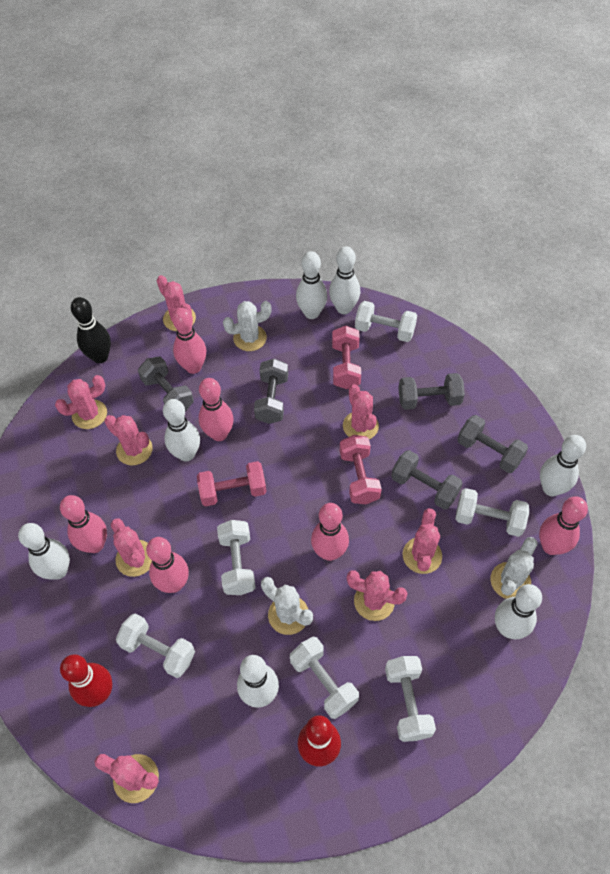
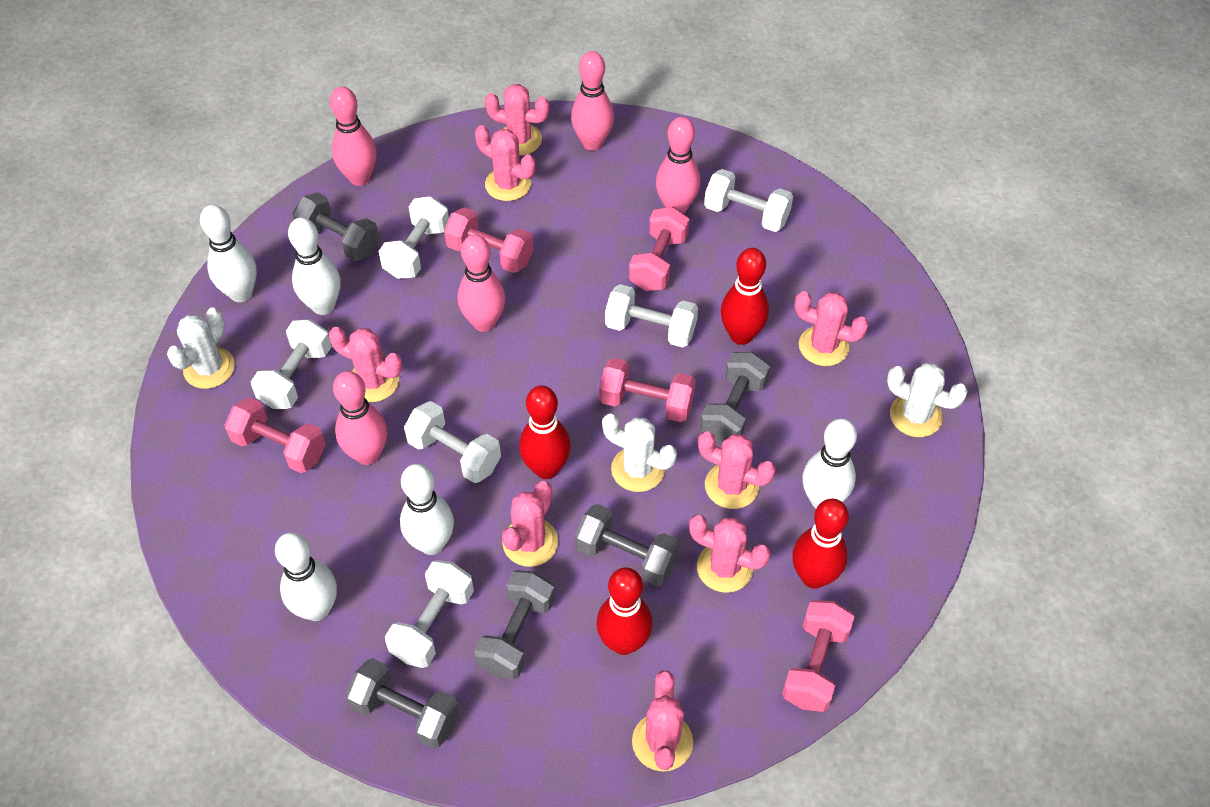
black bowling pin: 1 -> 0
pink bowling pin: 6 -> 5
pink dumbbell: 3 -> 5
red bowling pin: 2 -> 4
white bowling pin: 7 -> 5

